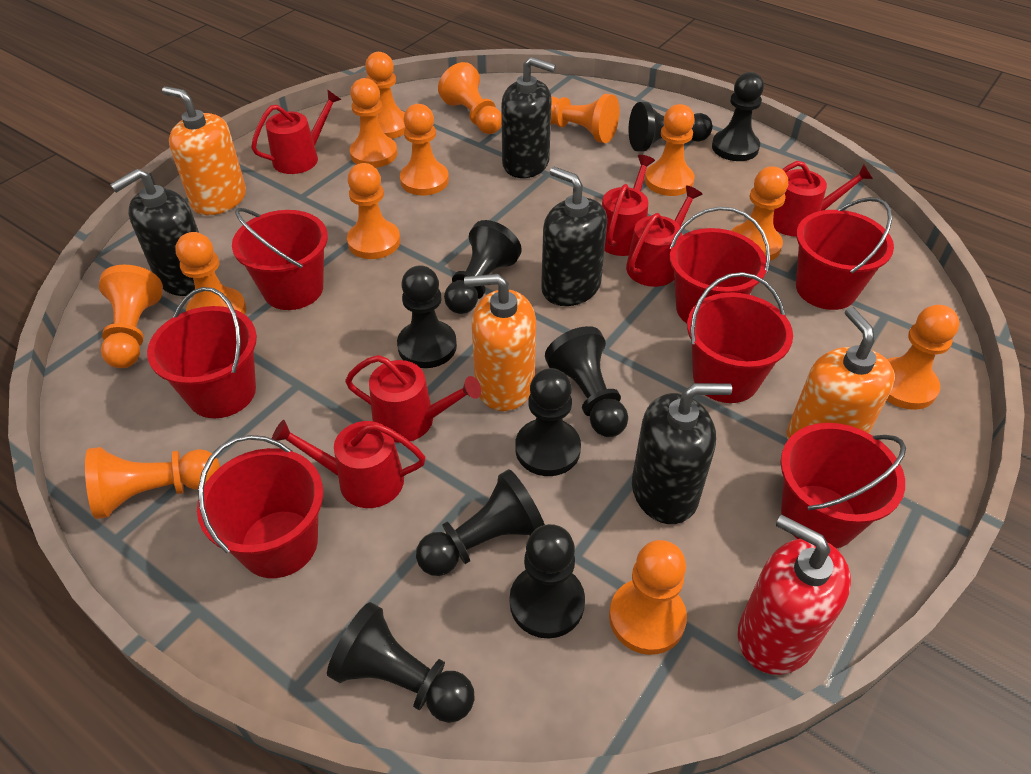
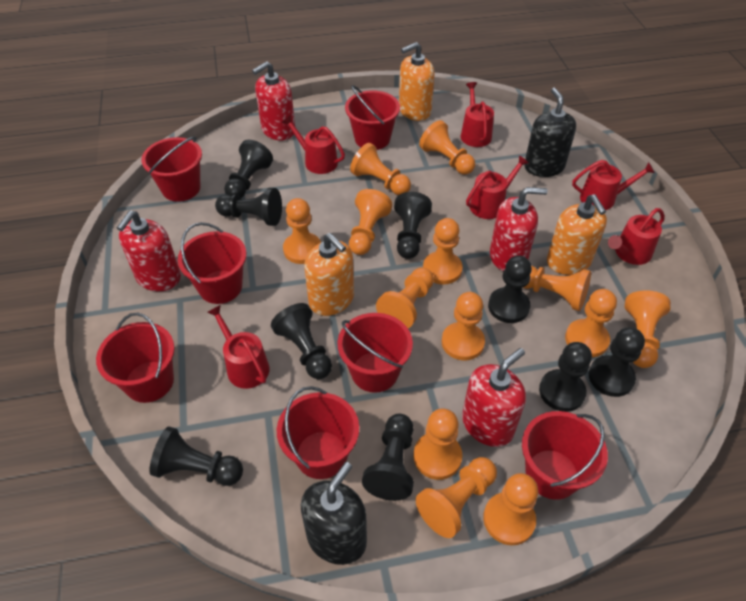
black soap dispenser: 4 -> 2
red soap dispenser: 1 -> 4

